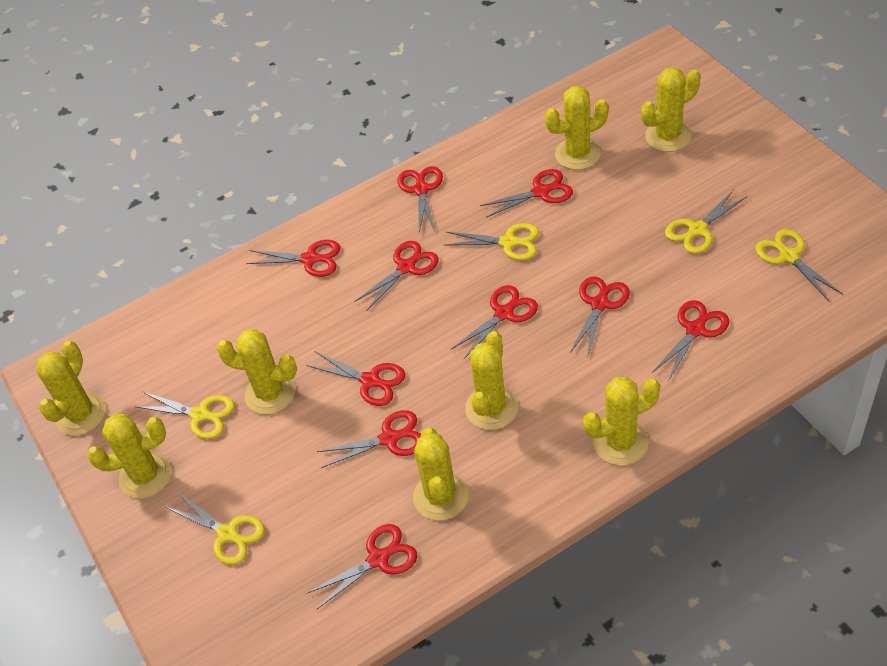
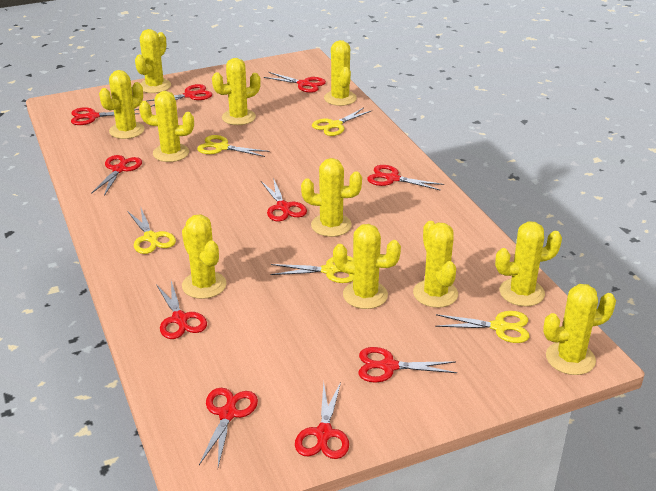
yellow cactus: 8 -> 11

